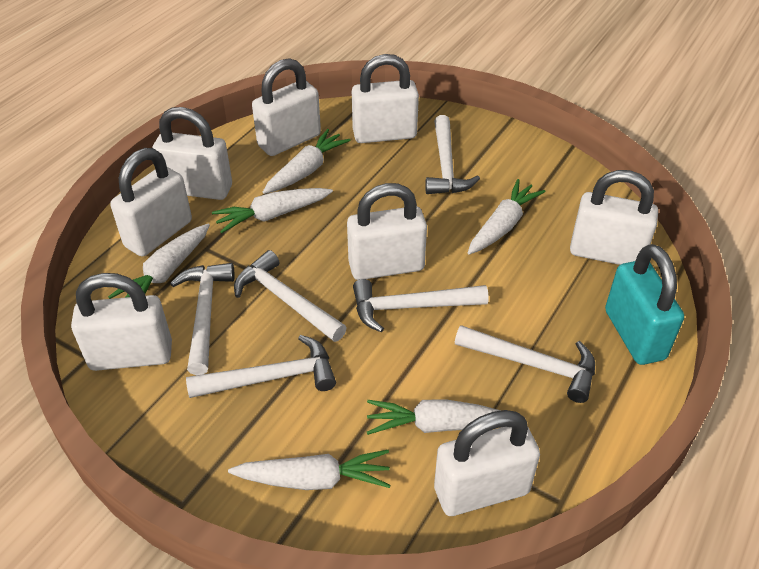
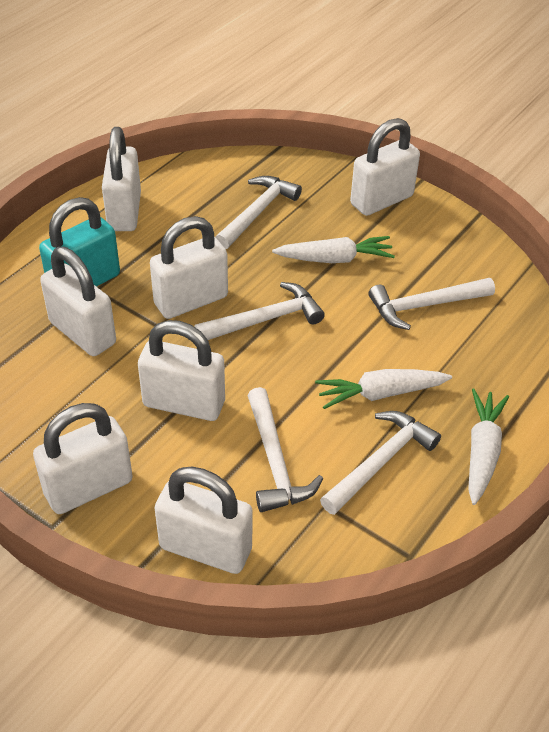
white carrot: 6 -> 3
white hammer: 6 -> 5
white padlock: 8 -> 7

